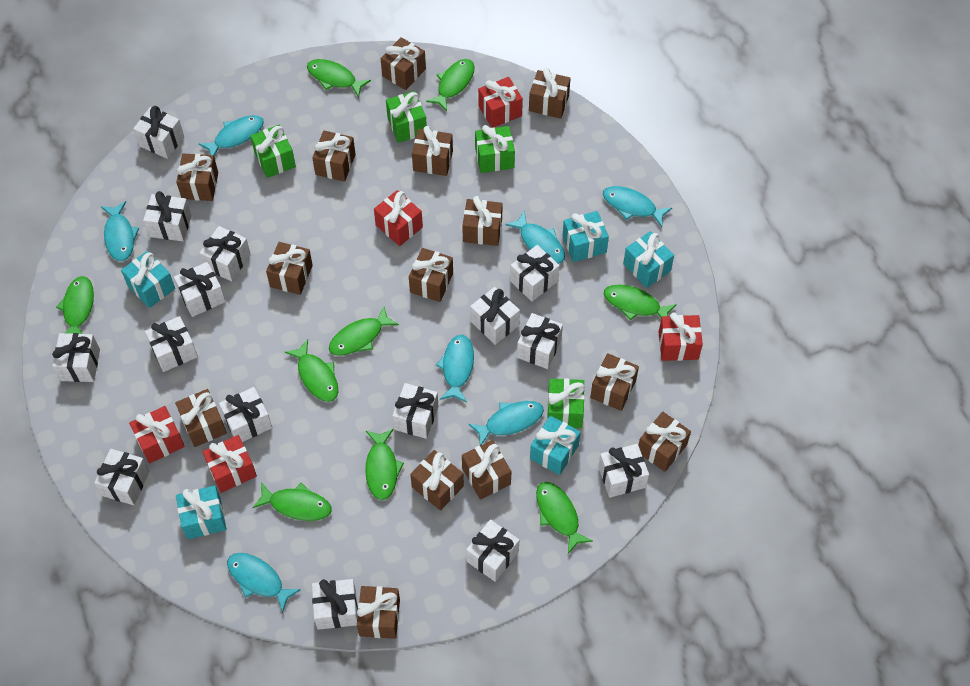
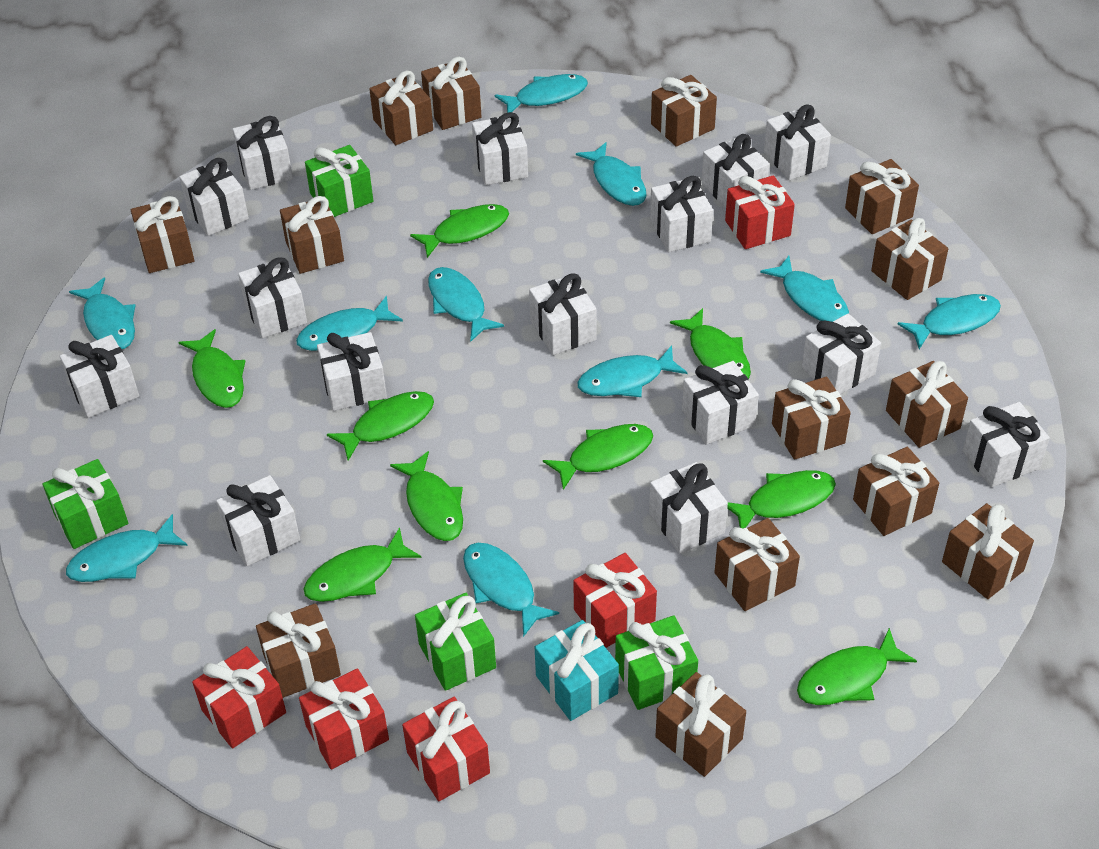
turquoise fish: 7 -> 10
turquoise gift: 5 -> 1

